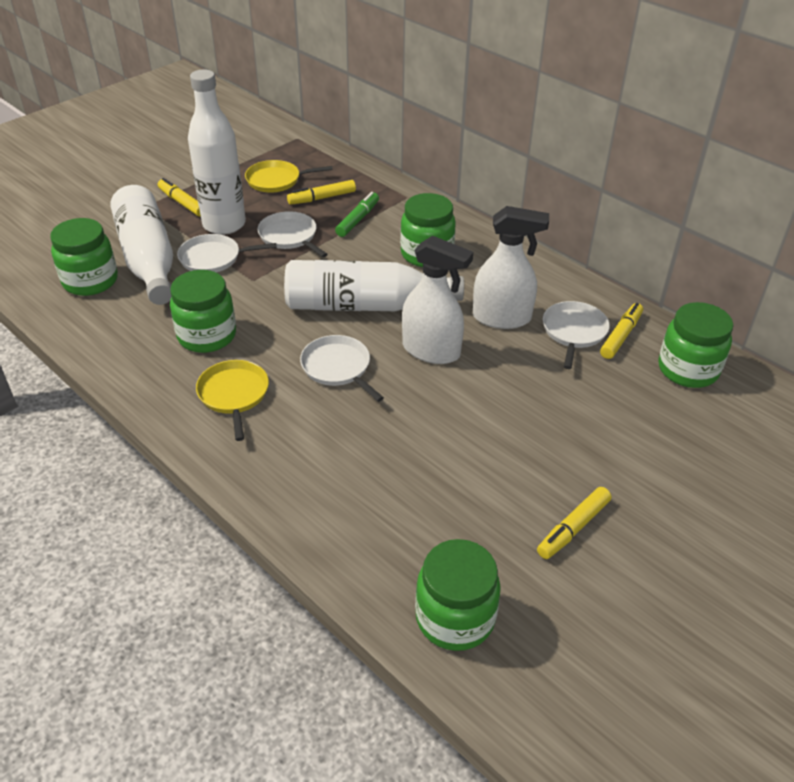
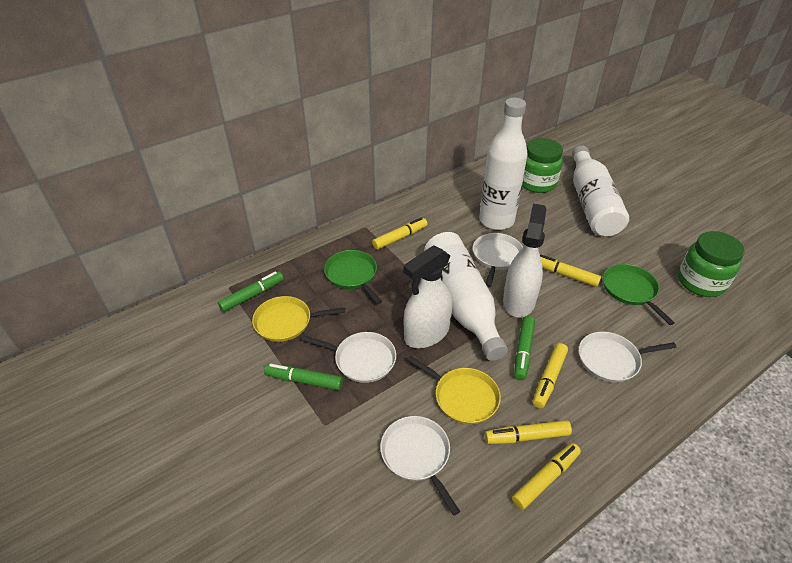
green jar: 5 -> 2
green marker: 1 -> 3
green pan: 0 -> 2
yellow marker: 4 -> 5

